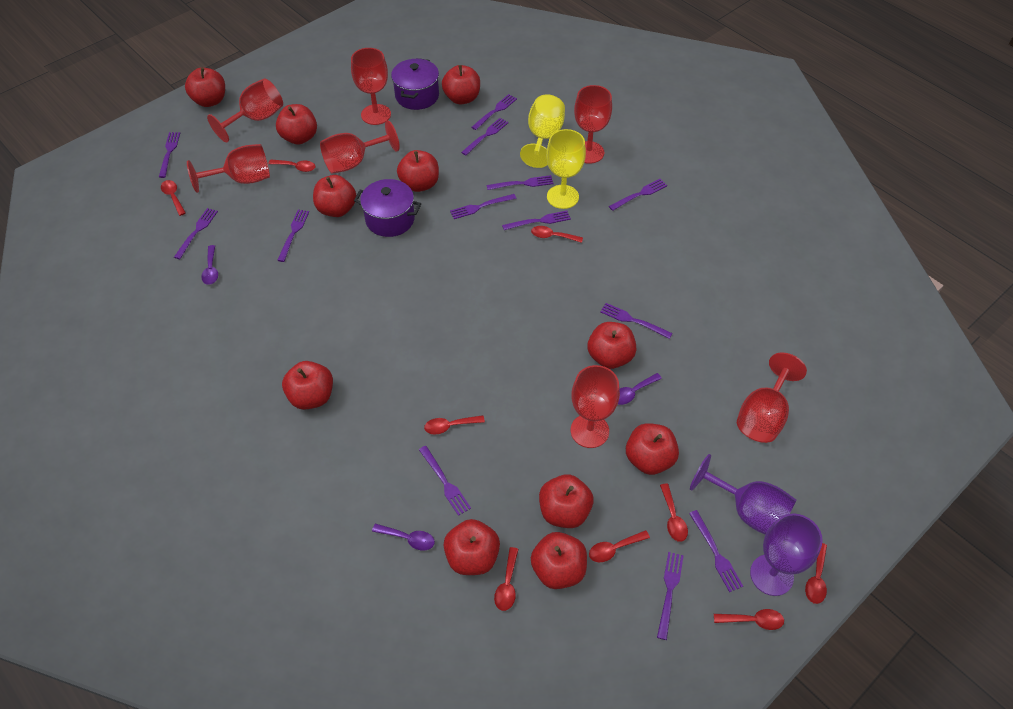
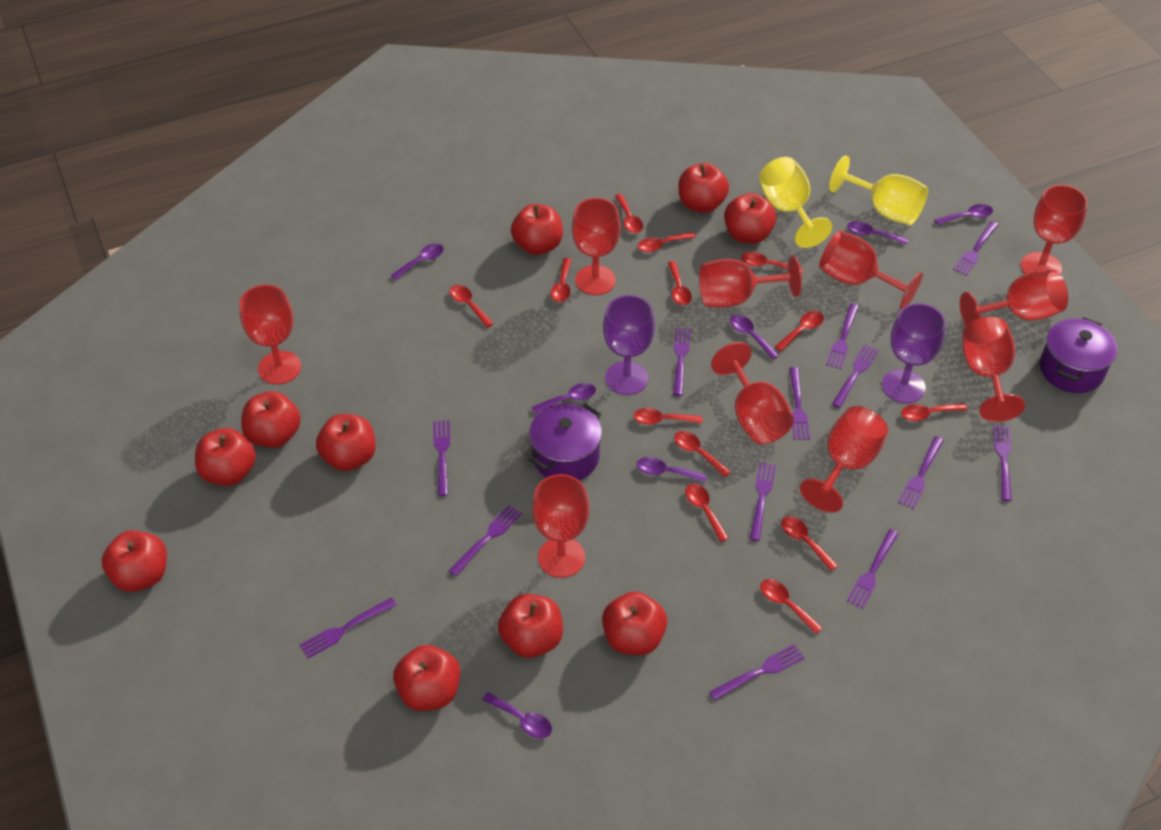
purple spoon: 3 -> 7
red apple: 11 -> 10
red goblet: 7 -> 10
red spoon: 9 -> 13

